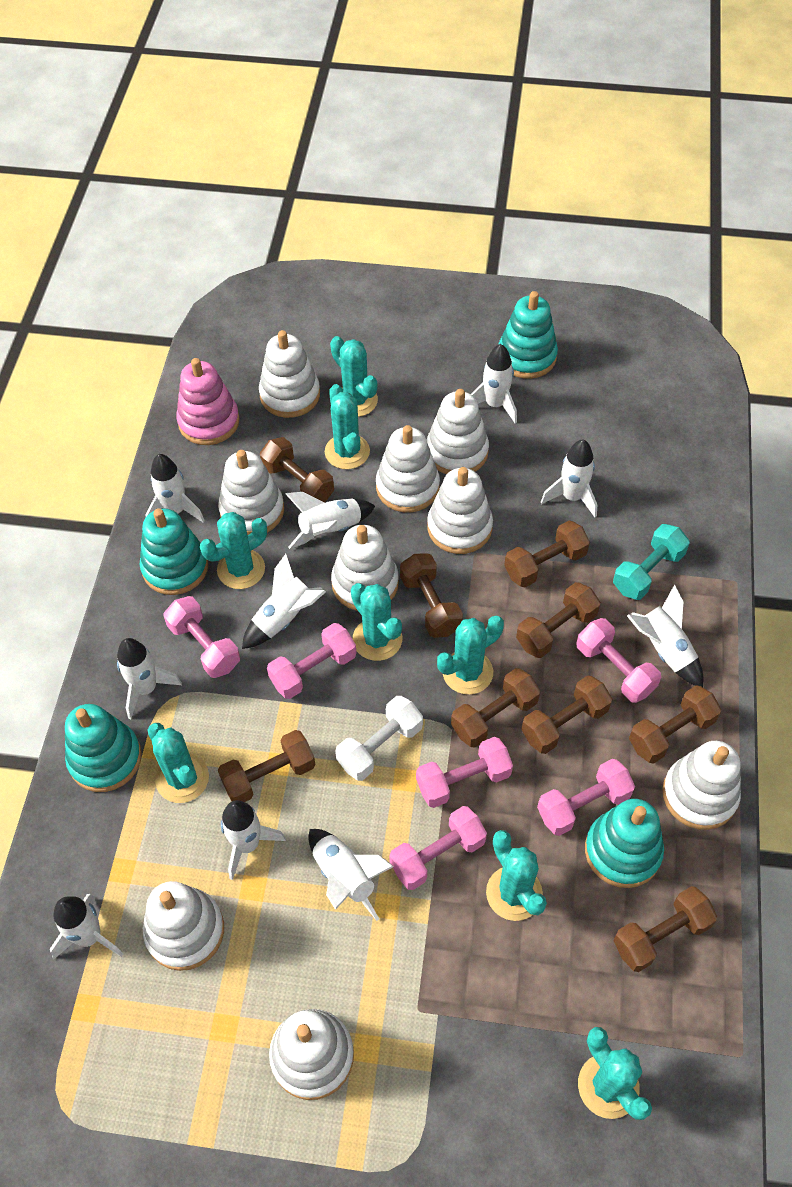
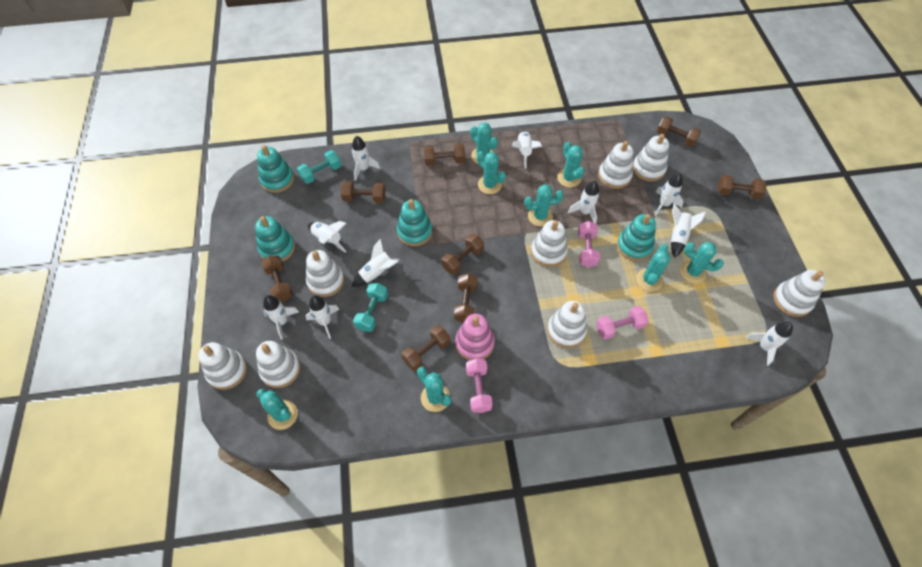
brown dumbbell: 9 -> 8
pink dumbbell: 6 -> 3
turquoise dumbbell: 1 -> 2
white dumbbell: 1 -> 0
white stacking toy: 9 -> 8

